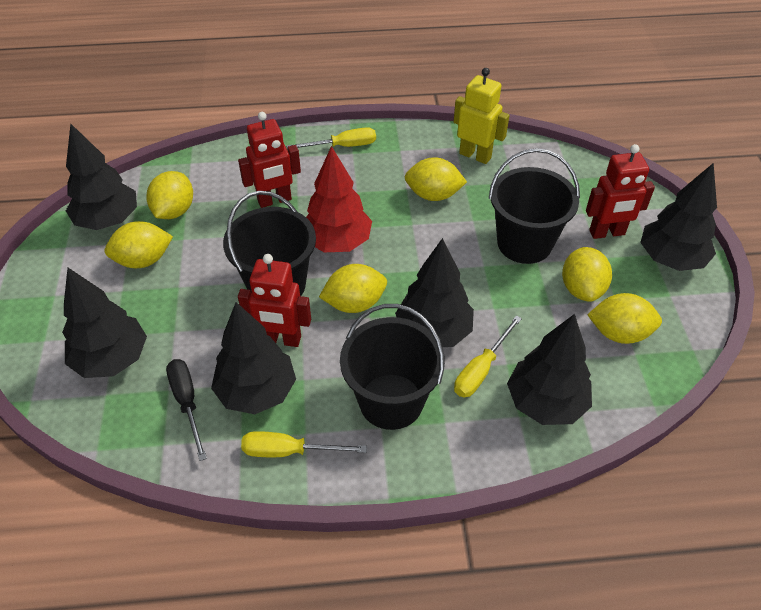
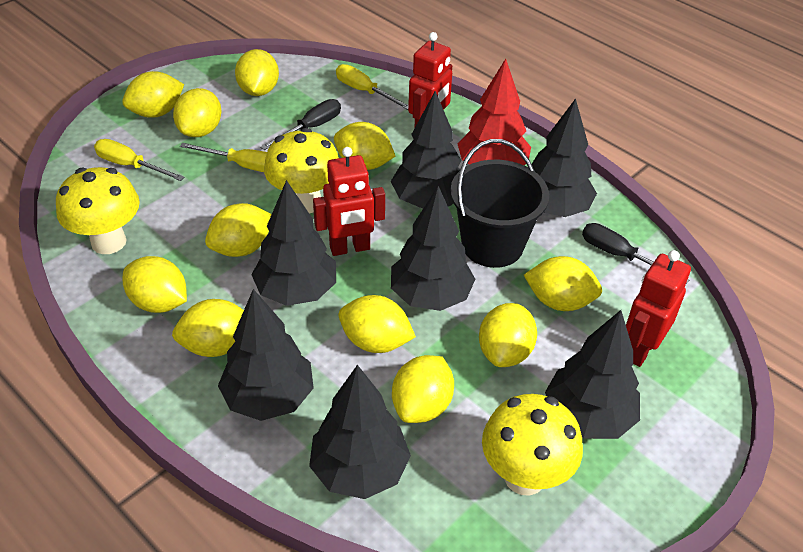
black bucket: 3 -> 1
black screwdriver: 1 -> 2
black tree: 6 -> 7
yellow lemon: 6 -> 11
yellow mushroom: 0 -> 3
yellow robot: 1 -> 0

